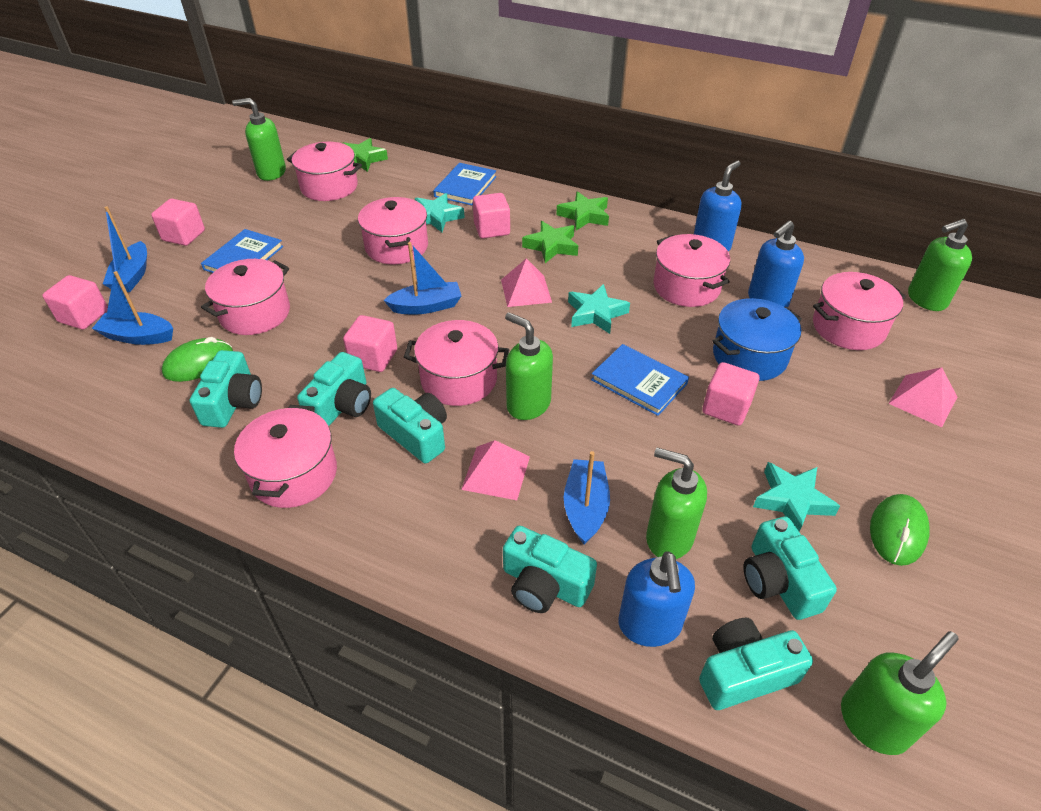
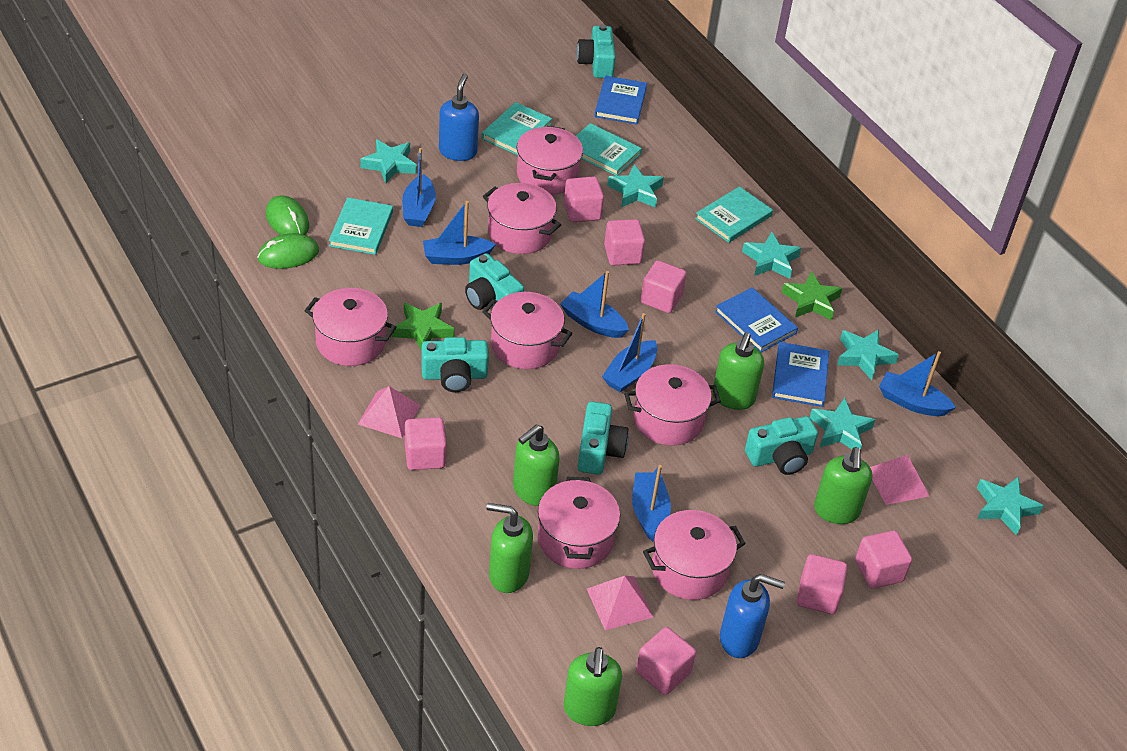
blue boat: 4 -> 6
blue pot: 1 -> 0
blue soap dispenser: 3 -> 2
green star: 3 -> 2
pink cube: 5 -> 7
turquoise book: 0 -> 4
turquoise camera: 6 -> 5
turquoise star: 3 -> 6

